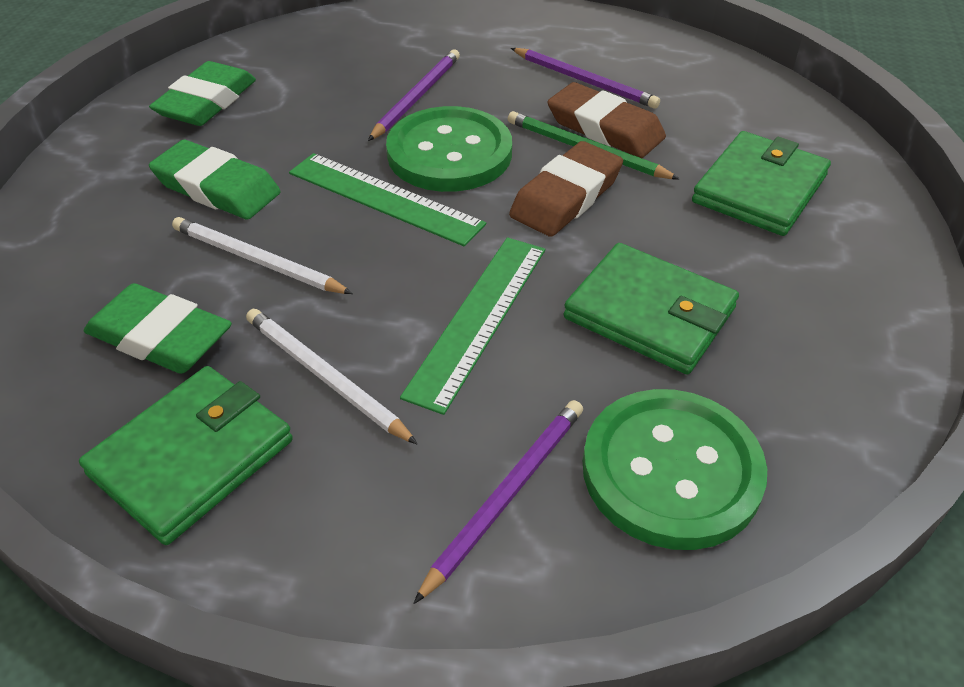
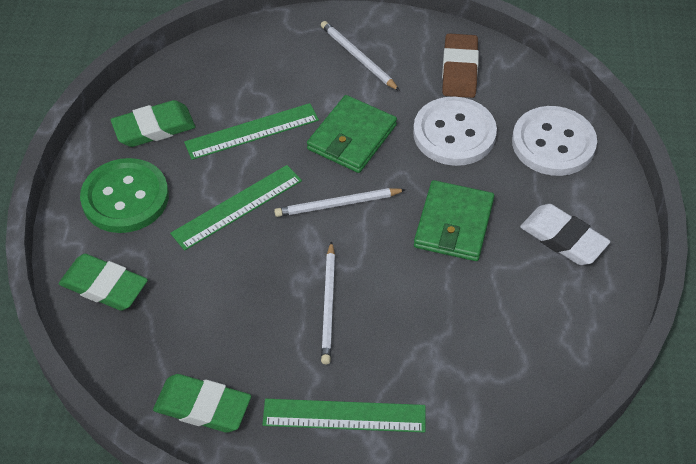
brown eraser: 2 -> 1
green button: 2 -> 1
green pencil: 1 -> 0
green ruler: 2 -> 3
green wallet: 3 -> 2
purple pencil: 3 -> 0
white button: 0 -> 2
white eraser: 0 -> 1
white pencil: 2 -> 3

